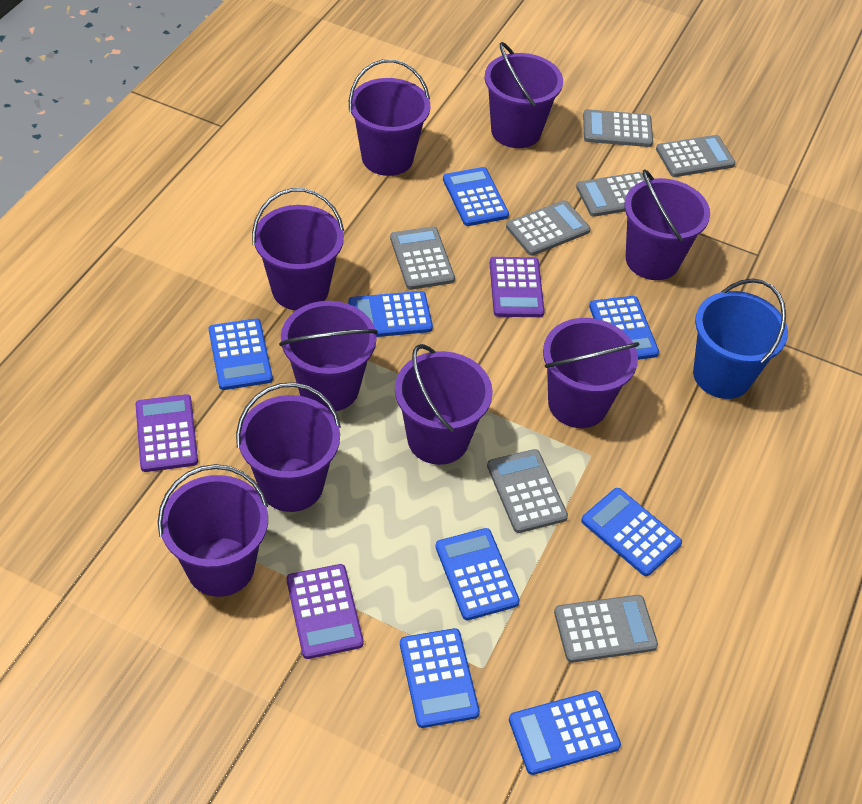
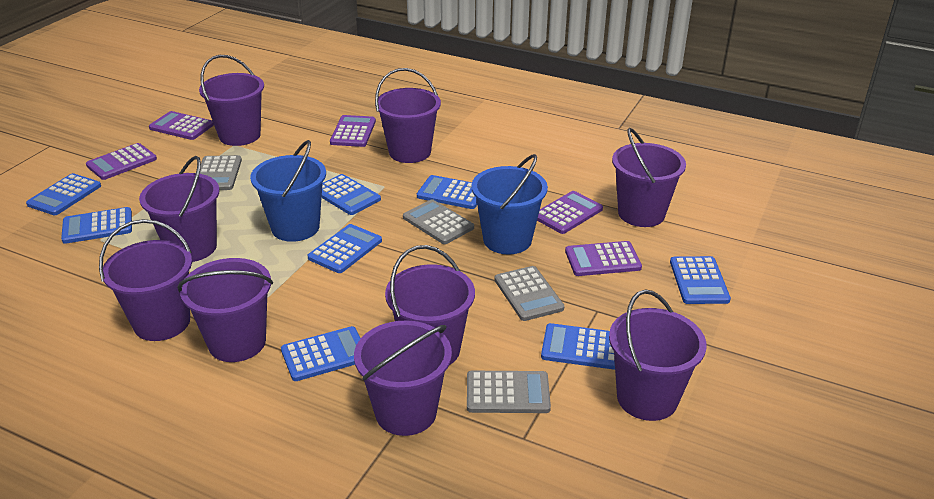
blue bucket: 1 -> 2
grey calculator: 7 -> 4
purple calculator: 3 -> 5

